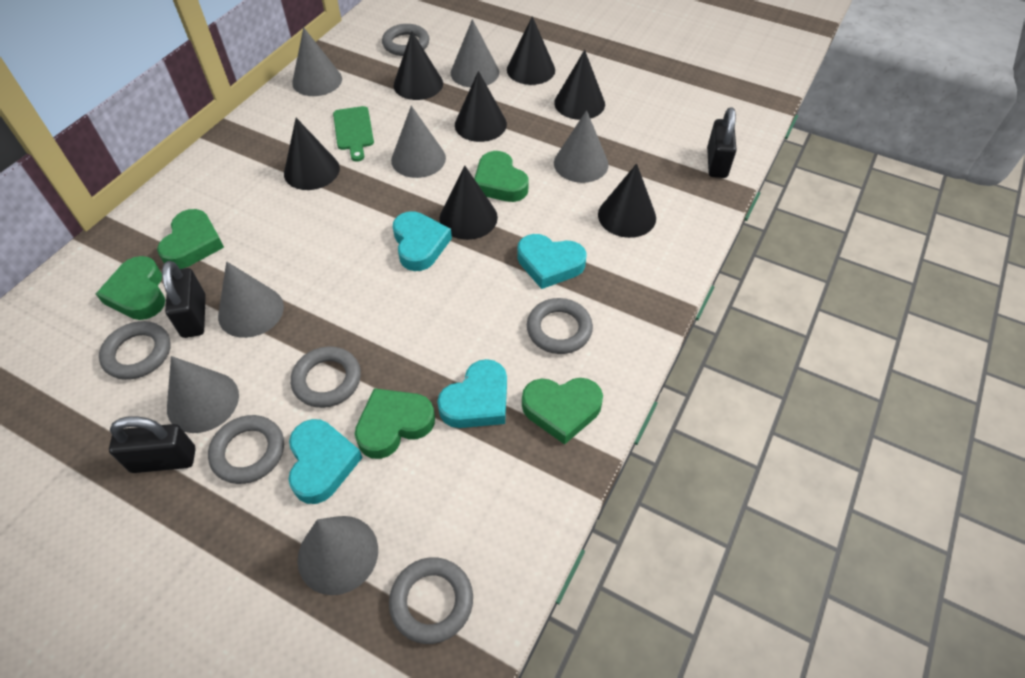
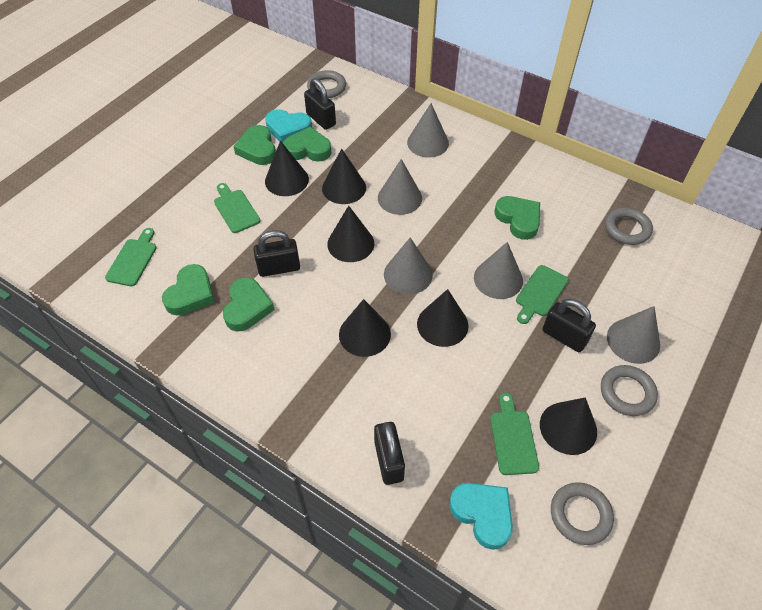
black cone: 7 -> 6
black padlock: 3 -> 4
green cutting board: 1 -> 4
grey cone: 7 -> 5
grey ring: 6 -> 4
turquoise heart: 4 -> 2

